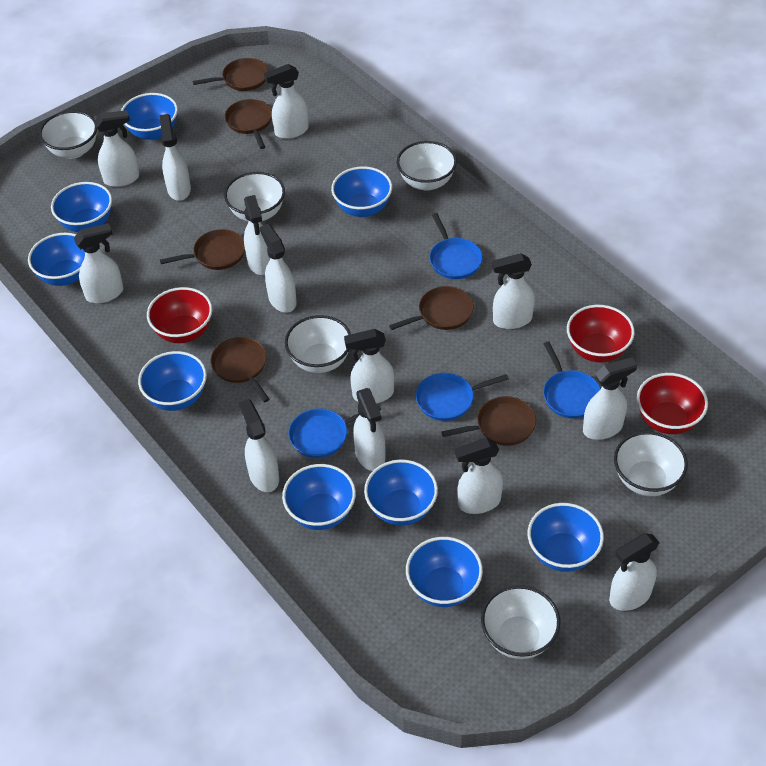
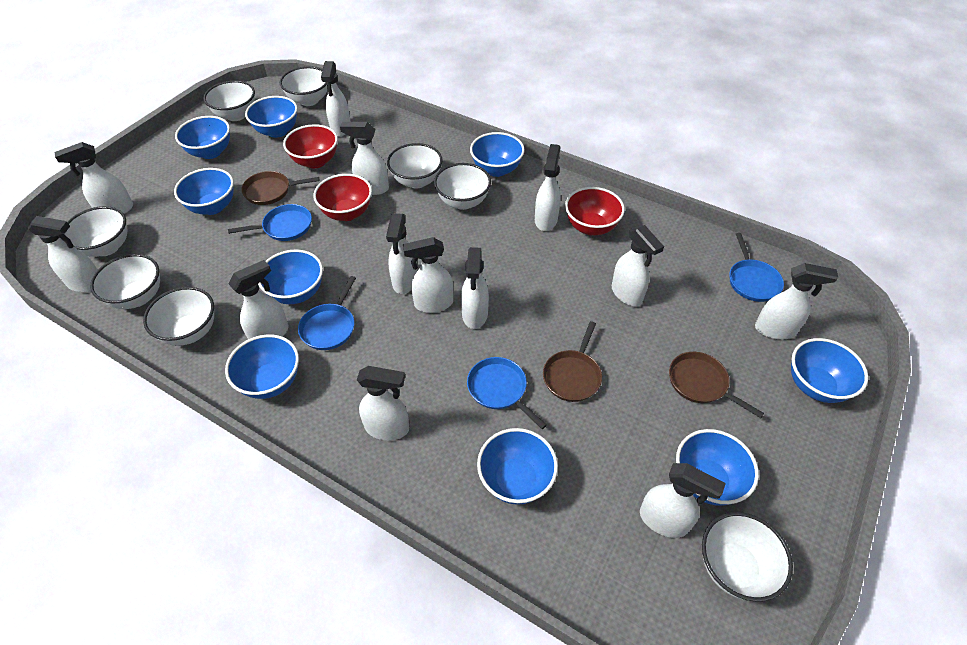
brown pan: 6 -> 3
white bowl: 6 -> 8

